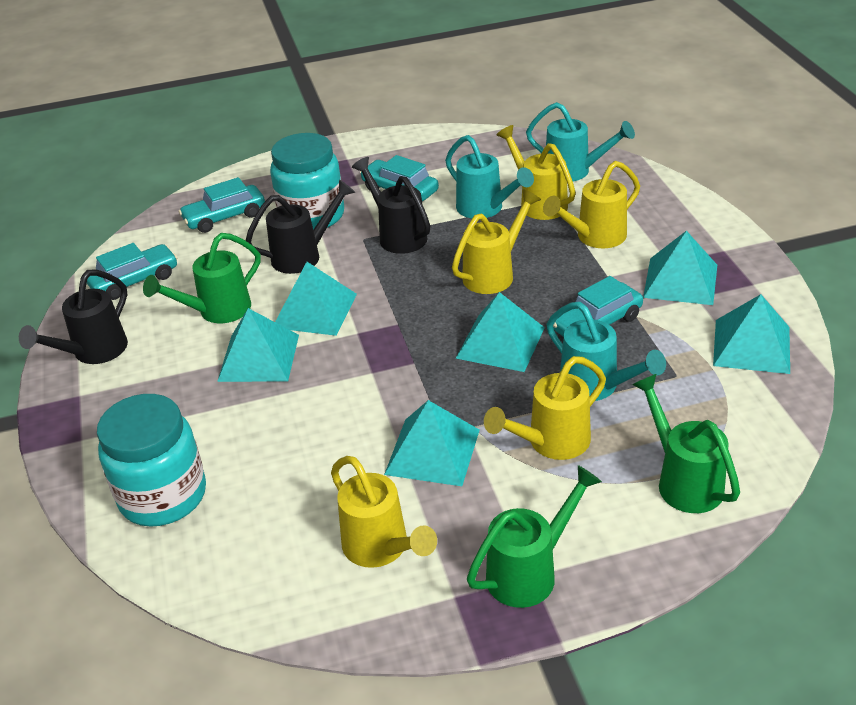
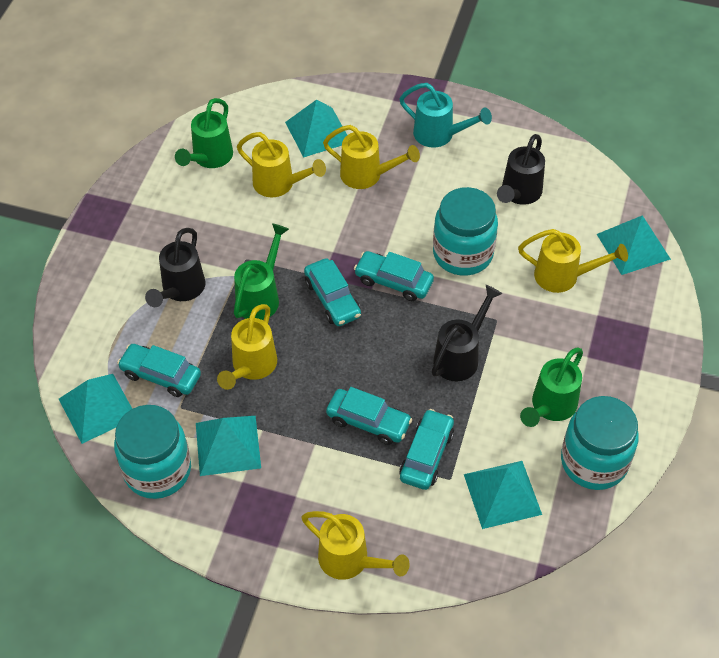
turquoise car: 4 -> 5
turquoise jar: 2 -> 3
turquoise pyramid: 6 -> 5
turquoise watering can: 3 -> 1

